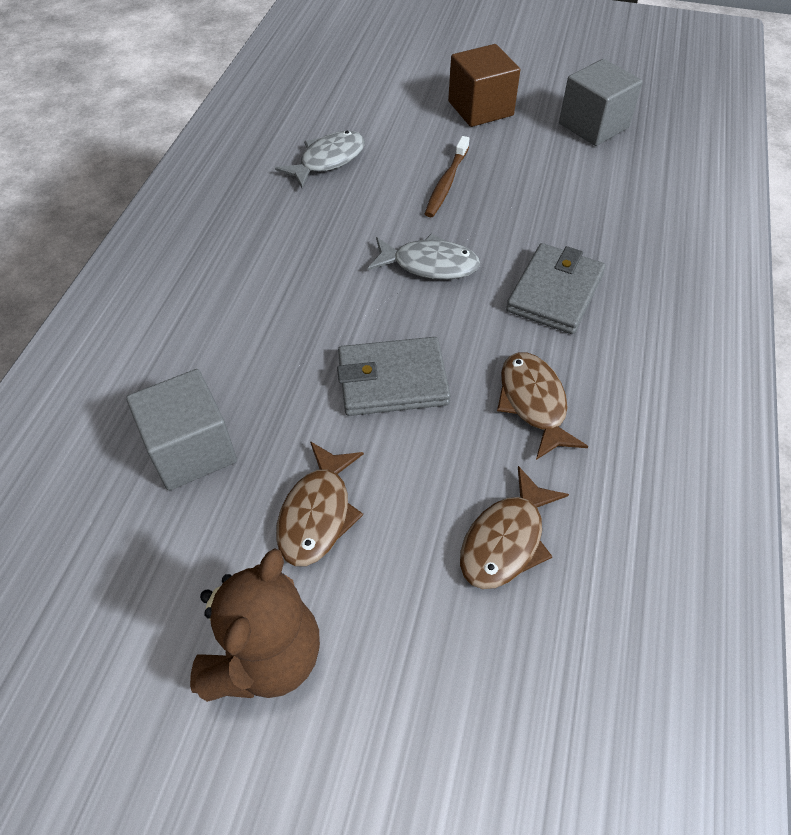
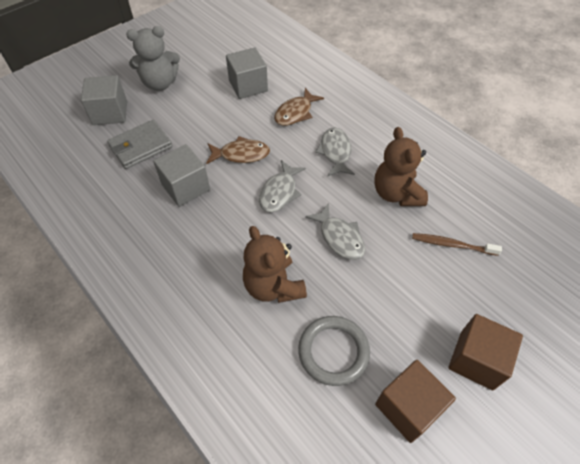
brown cube: 1 -> 2
brown fish: 3 -> 2
brown teddy bear: 1 -> 2
grey cube: 2 -> 3
grey fish: 2 -> 3
grey ring: 0 -> 1
grey teddy bear: 0 -> 1
grey wallet: 2 -> 1

